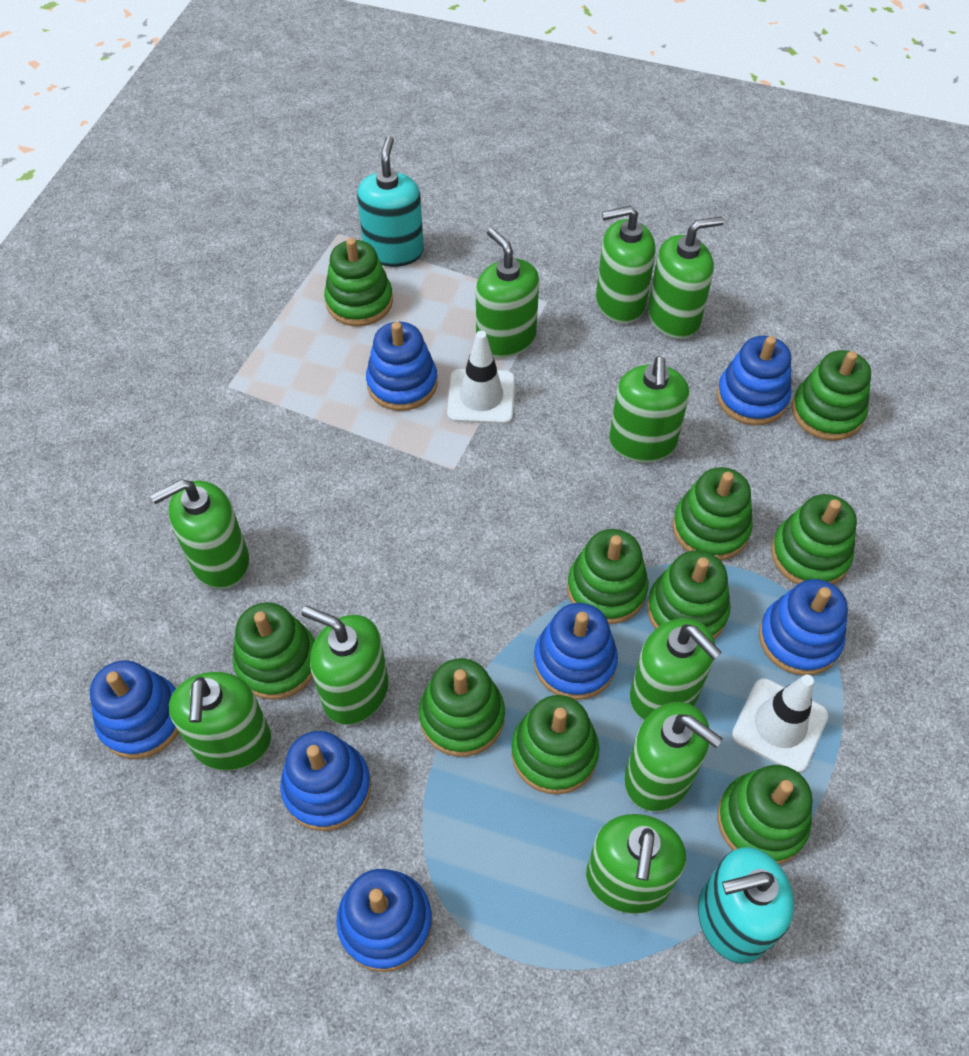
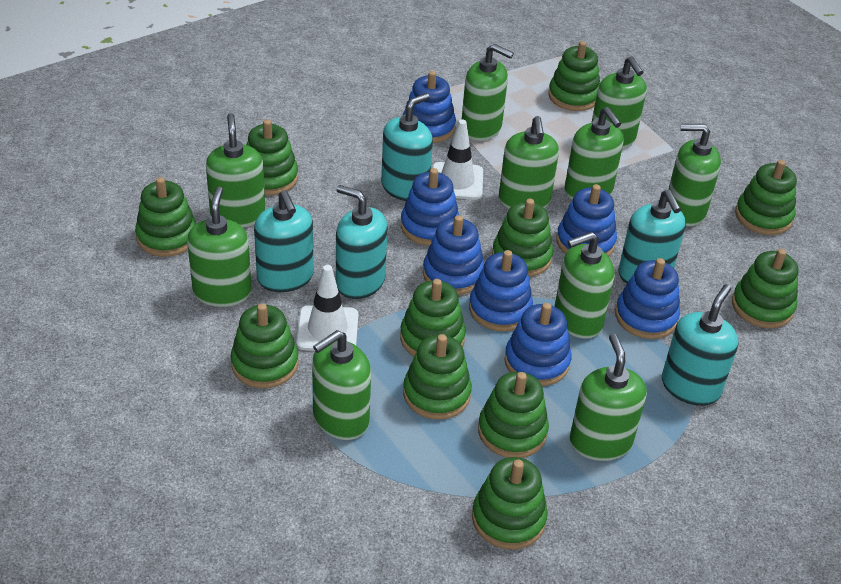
green stacking toy: 10 -> 11
turquoise soap dispenser: 2 -> 5

